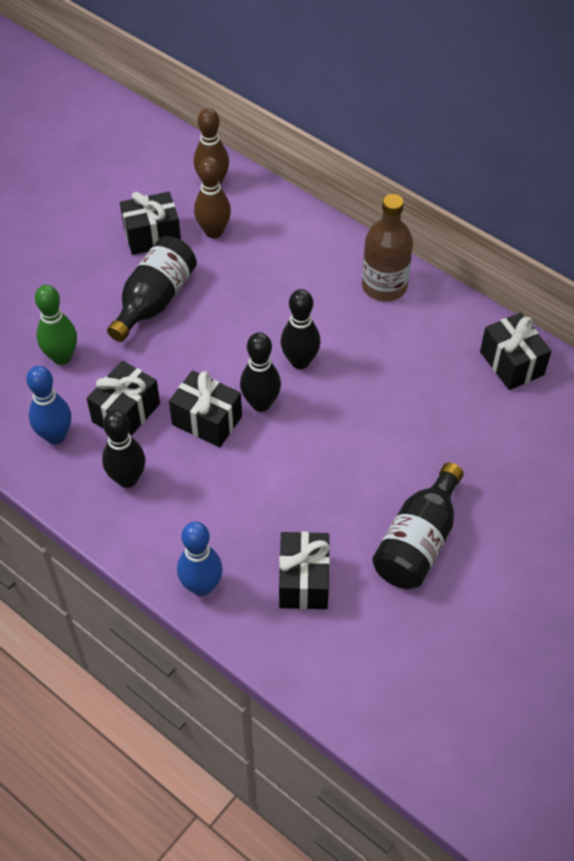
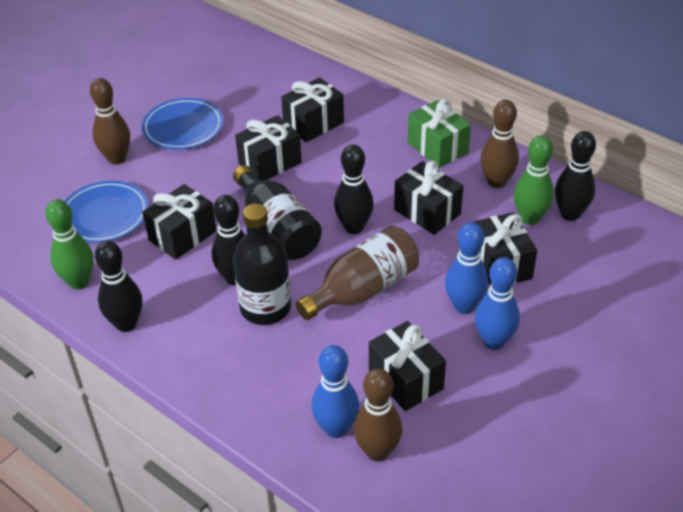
black bowling pin: 3 -> 4
black gift: 5 -> 6
blue bowling pin: 2 -> 3
blue plate: 0 -> 2
brown bowling pin: 2 -> 3
green bowling pin: 1 -> 2
green gift: 0 -> 1

